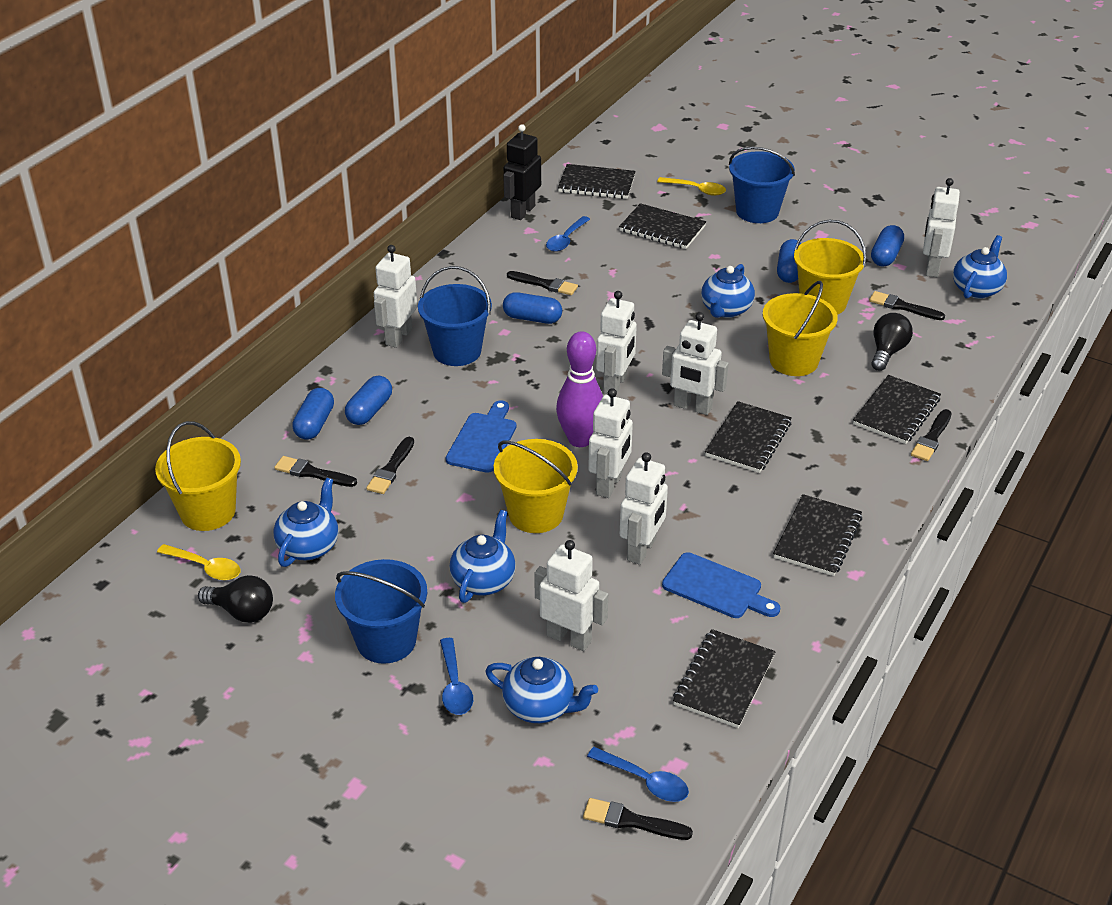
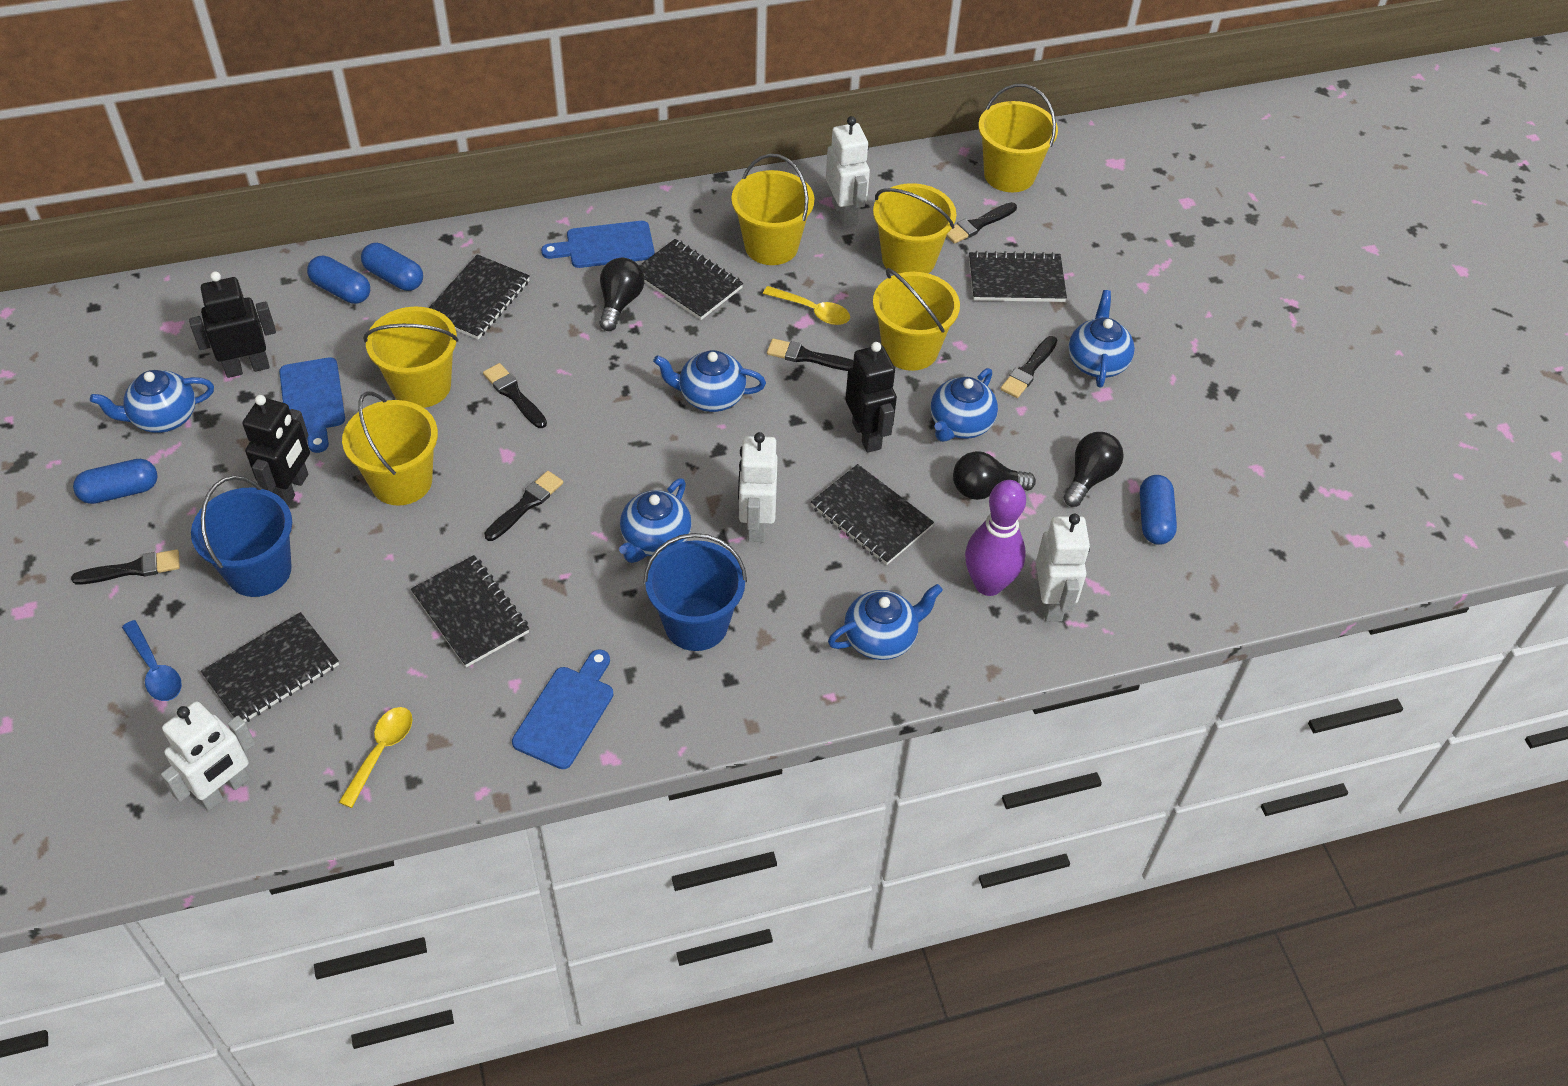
black light bulb: 2 -> 3
black robot: 1 -> 3
blue bucket: 3 -> 2
blue capsule: 5 -> 4
blue cutting board: 2 -> 3
blue spoon: 3 -> 1
blue teapot: 5 -> 6
white robot: 7 -> 4
yellow bucket: 4 -> 6

